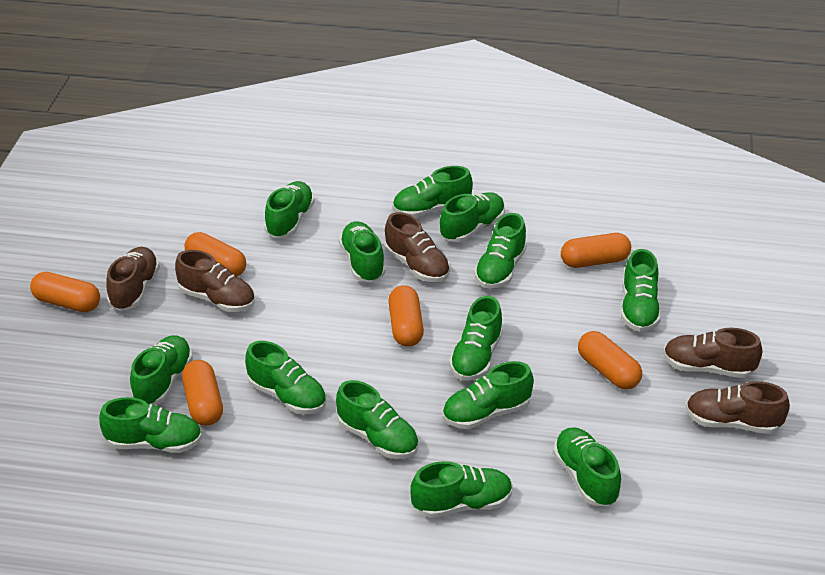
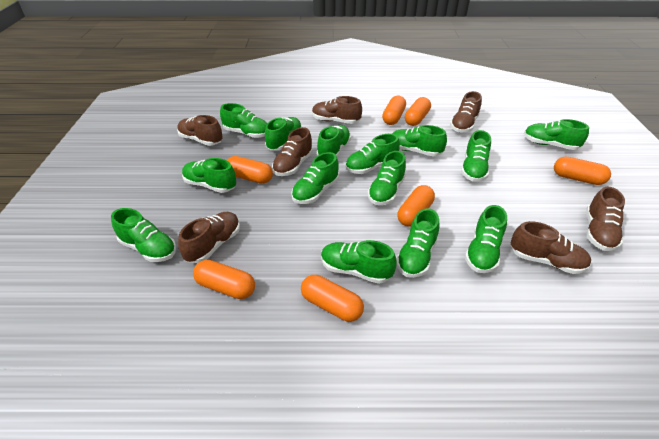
brown shoe: 5 -> 7
orange capsule: 6 -> 7

